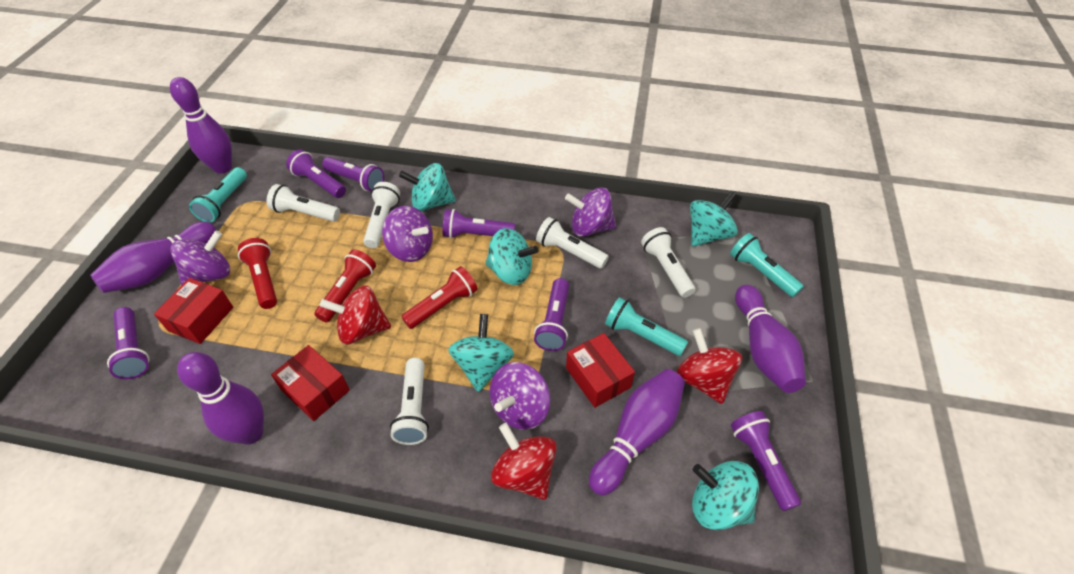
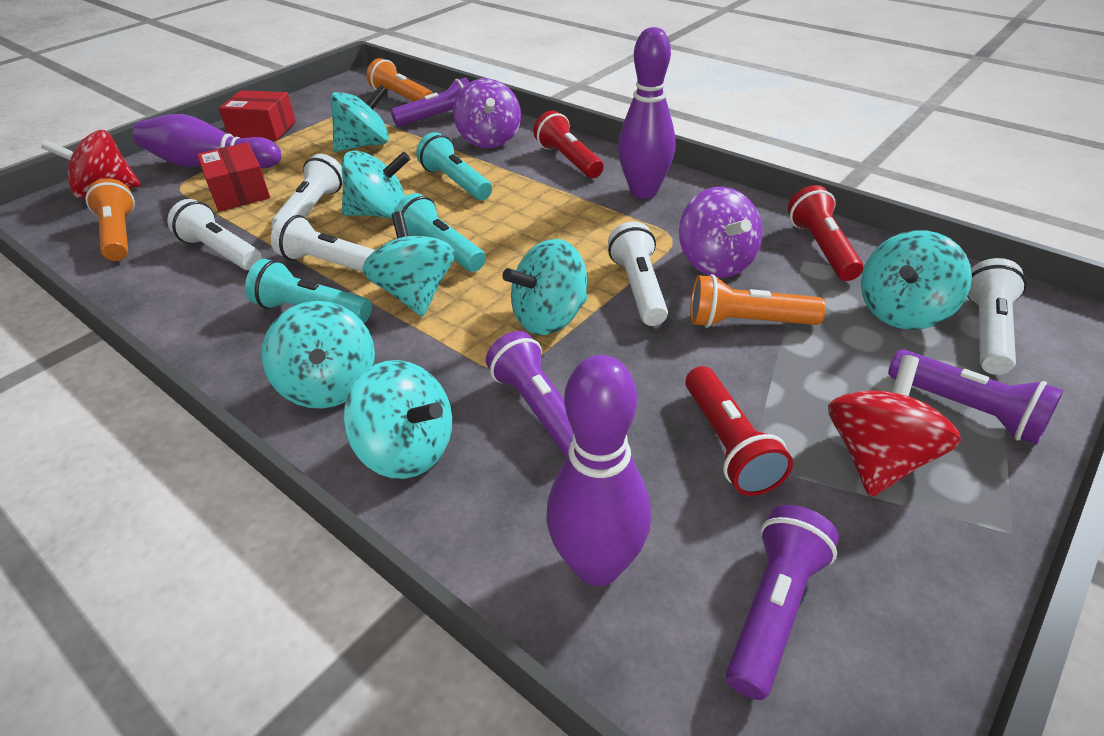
orange flashlight: 0 -> 3
purple bowling pin: 5 -> 3
purple flashlight: 6 -> 4
purple spinning top: 4 -> 2
red box: 3 -> 2
red spinning top: 3 -> 2
turquoise spinning top: 5 -> 7

